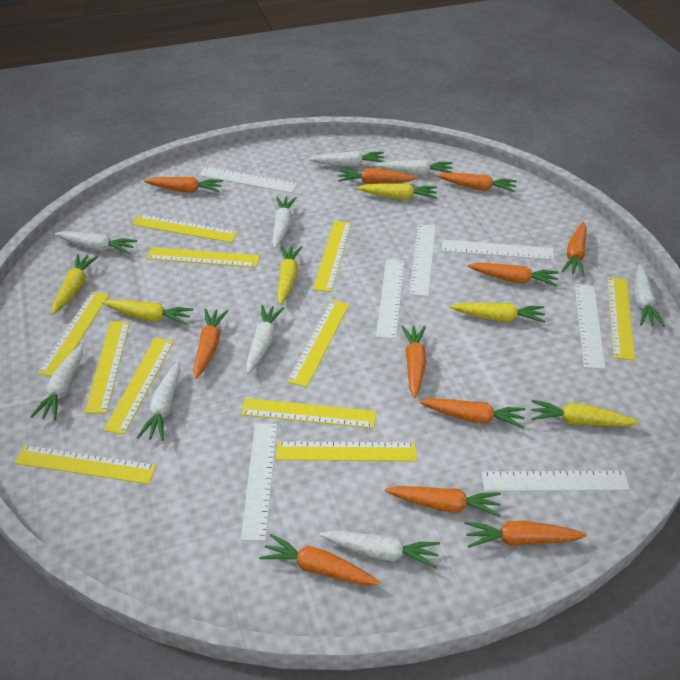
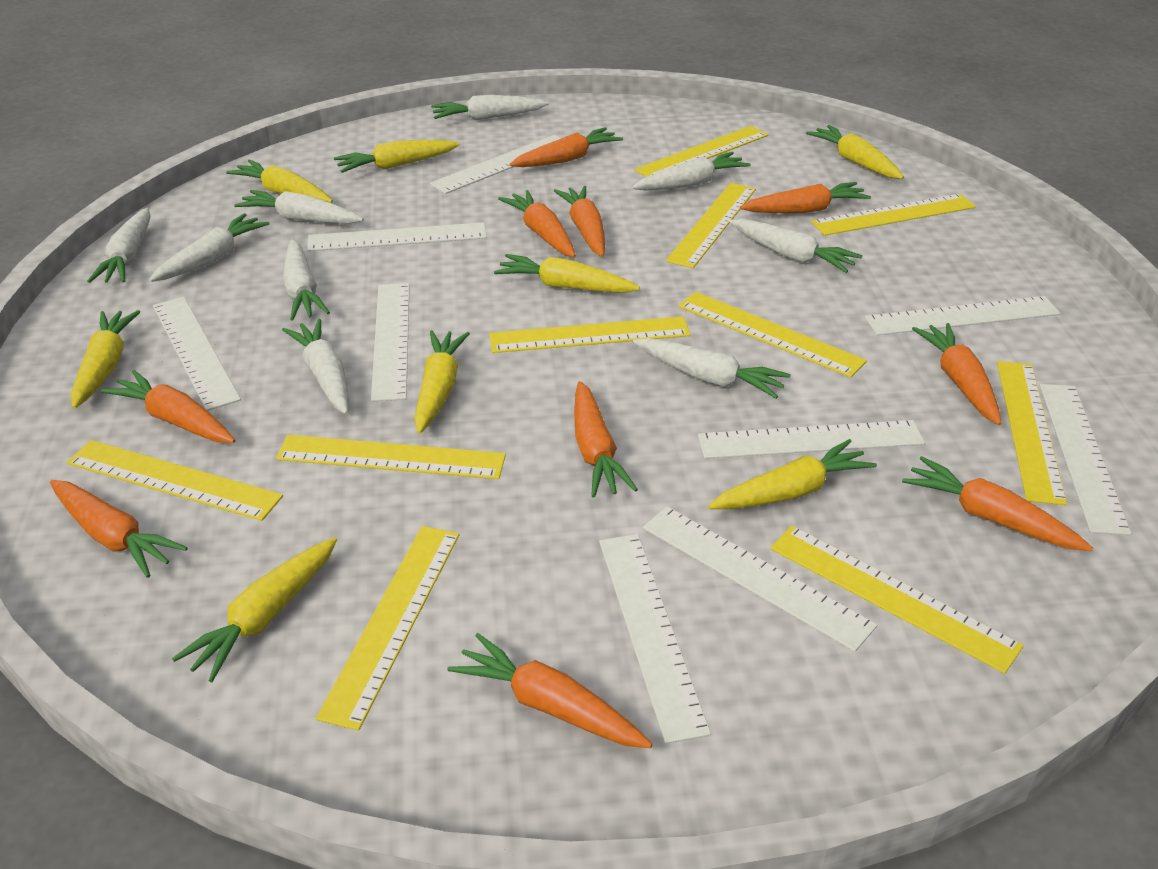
orange carrot: 11 -> 10
white ruler: 7 -> 9
yellow carrot: 6 -> 8
yellow ruler: 11 -> 10

